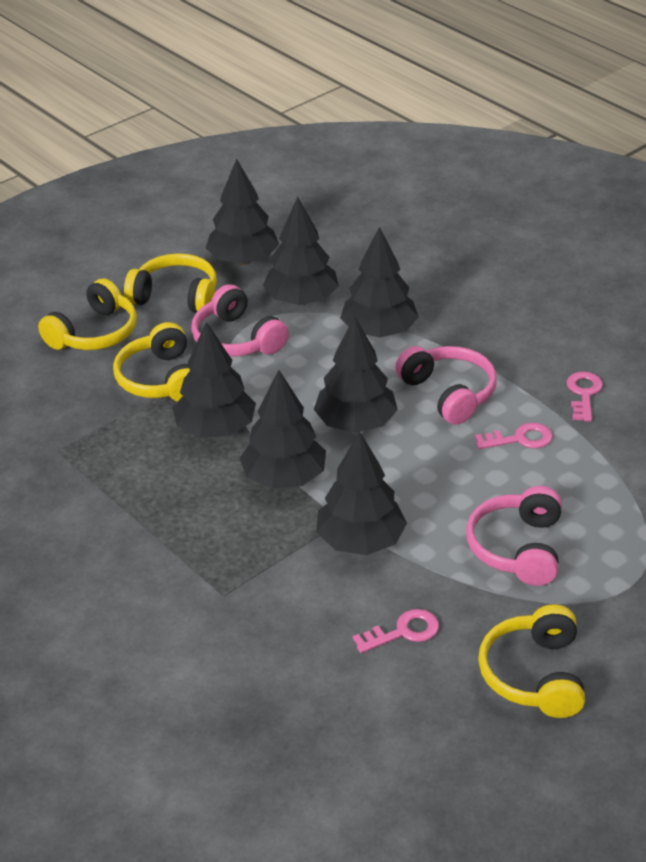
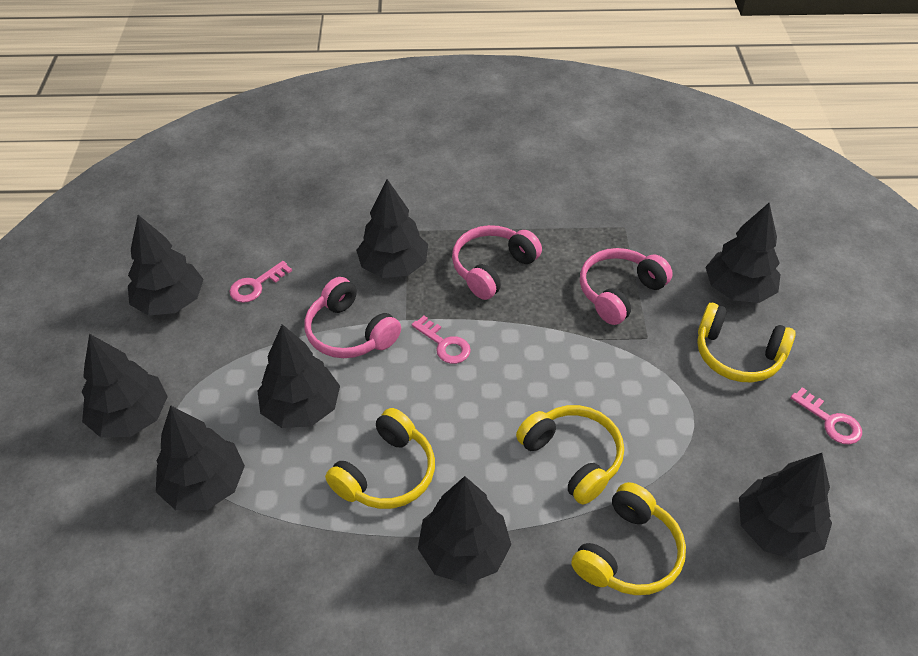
black tree: 7 -> 8

